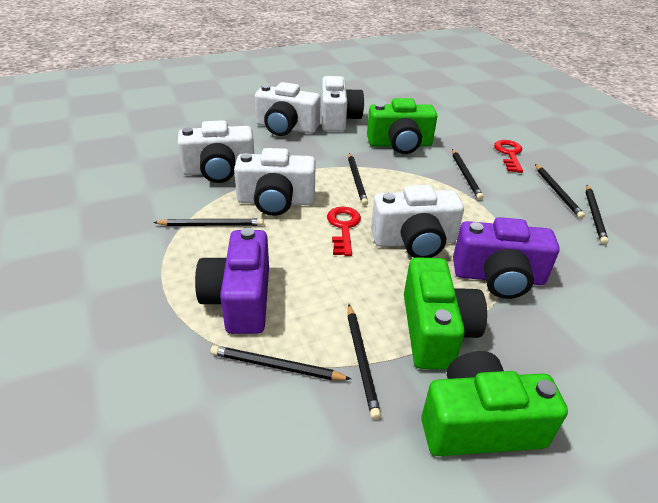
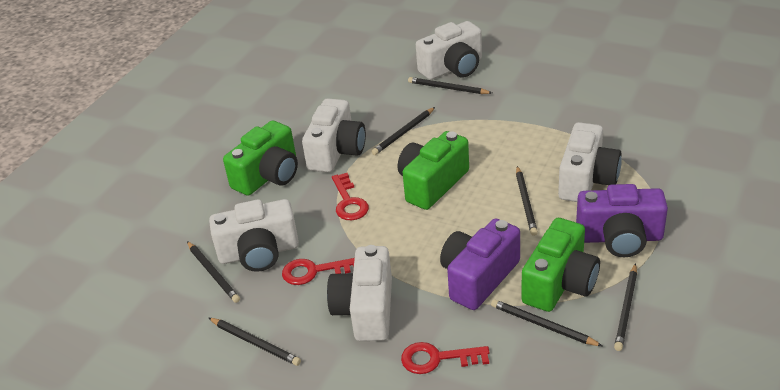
red key: 2 -> 3

